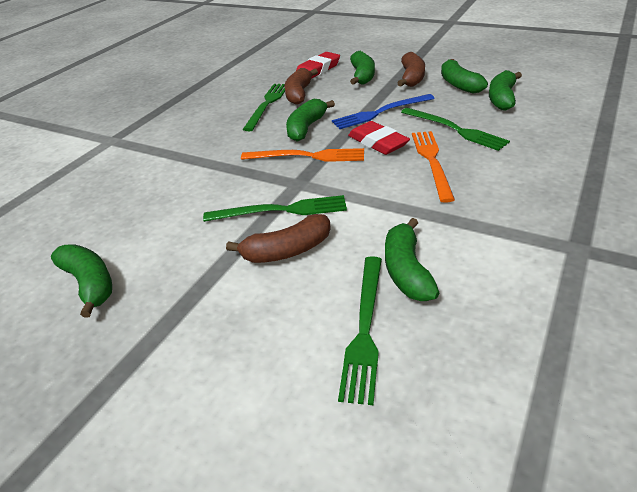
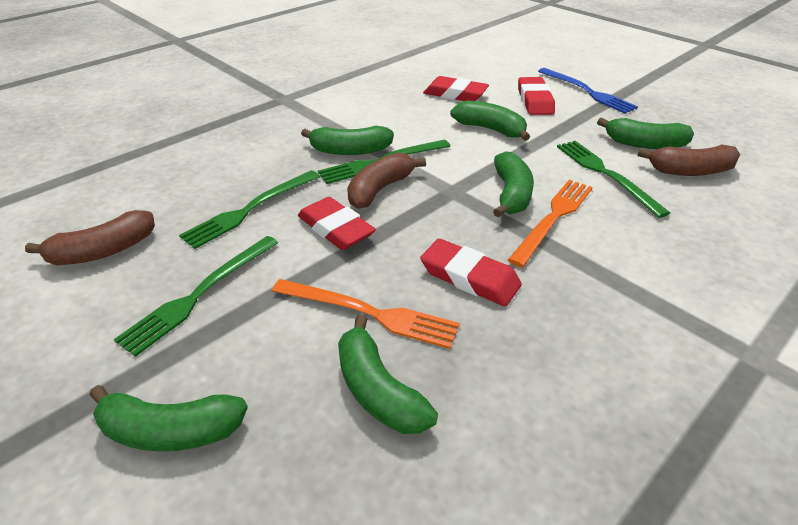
red eraser: 2 -> 4

